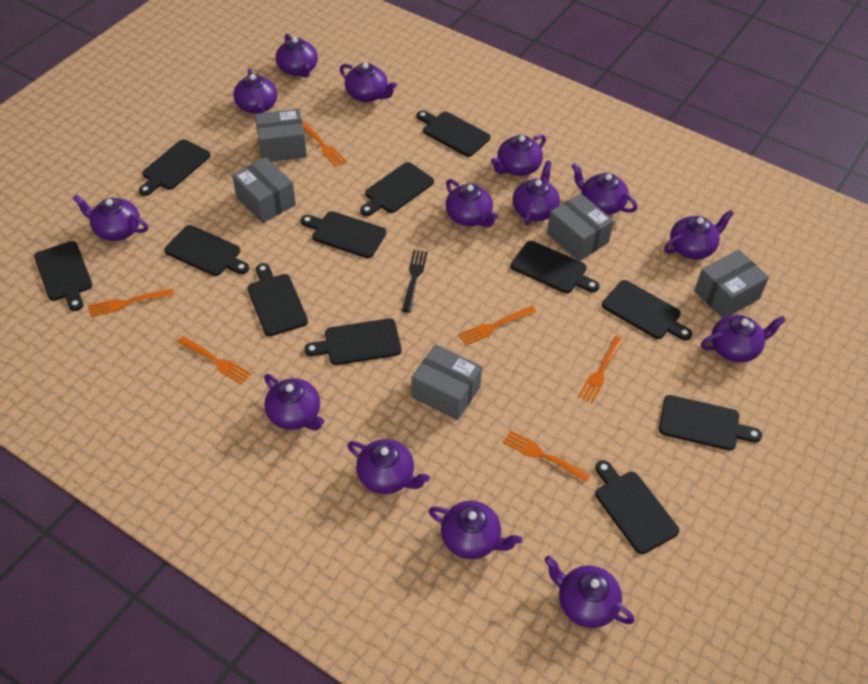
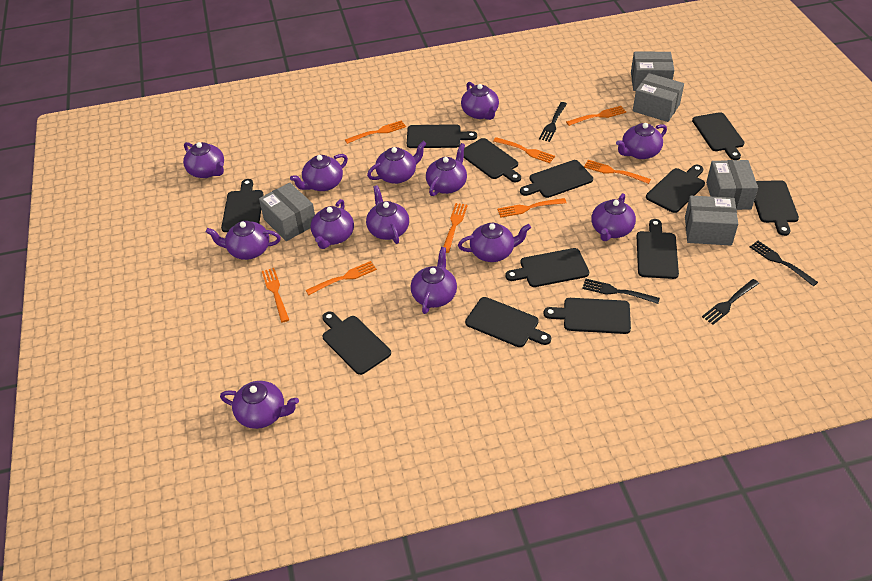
black fork: 1 -> 4
orange fork: 6 -> 8
purple teapot: 14 -> 13

